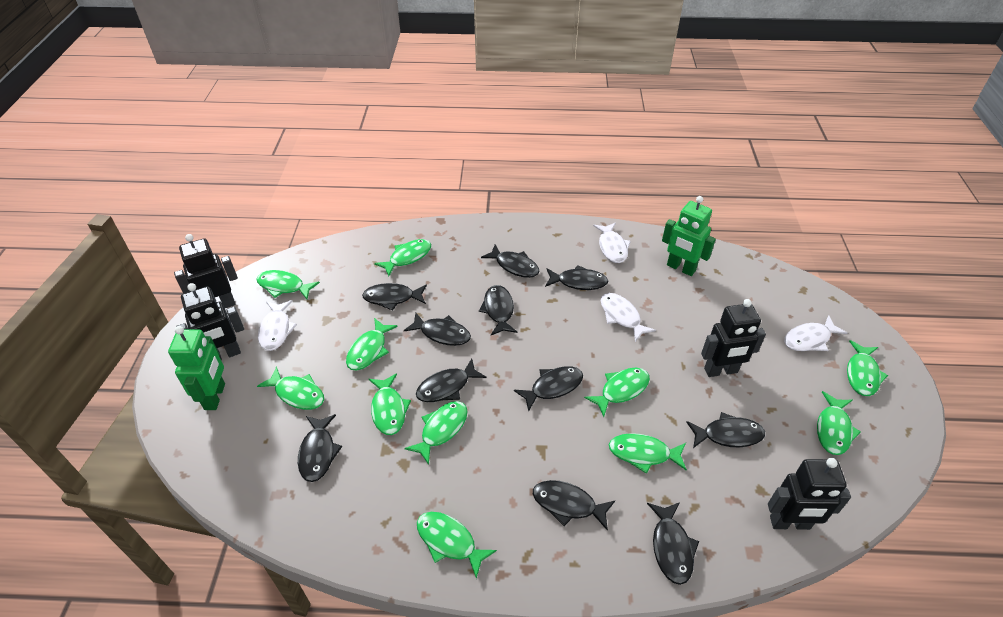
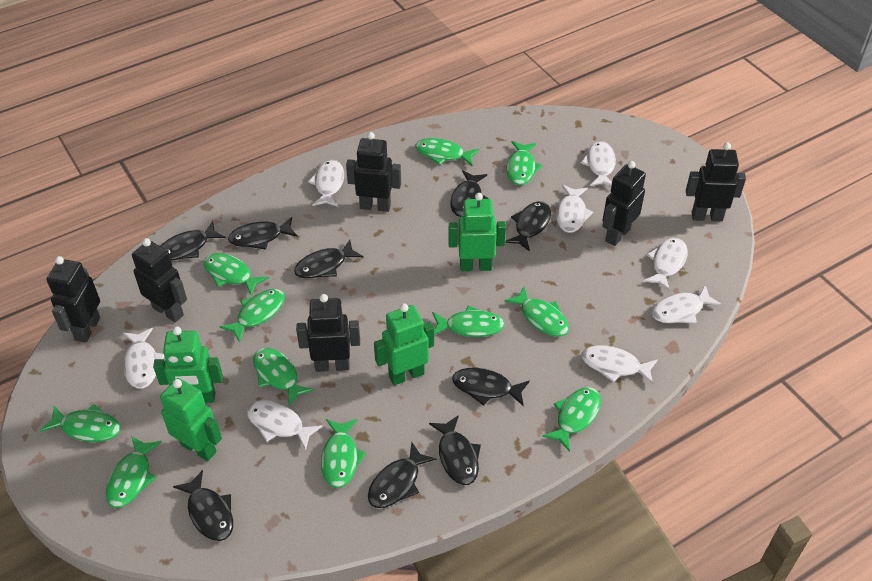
black fish: 11 -> 9
black robot: 4 -> 6
green robot: 2 -> 4
white fish: 4 -> 8

